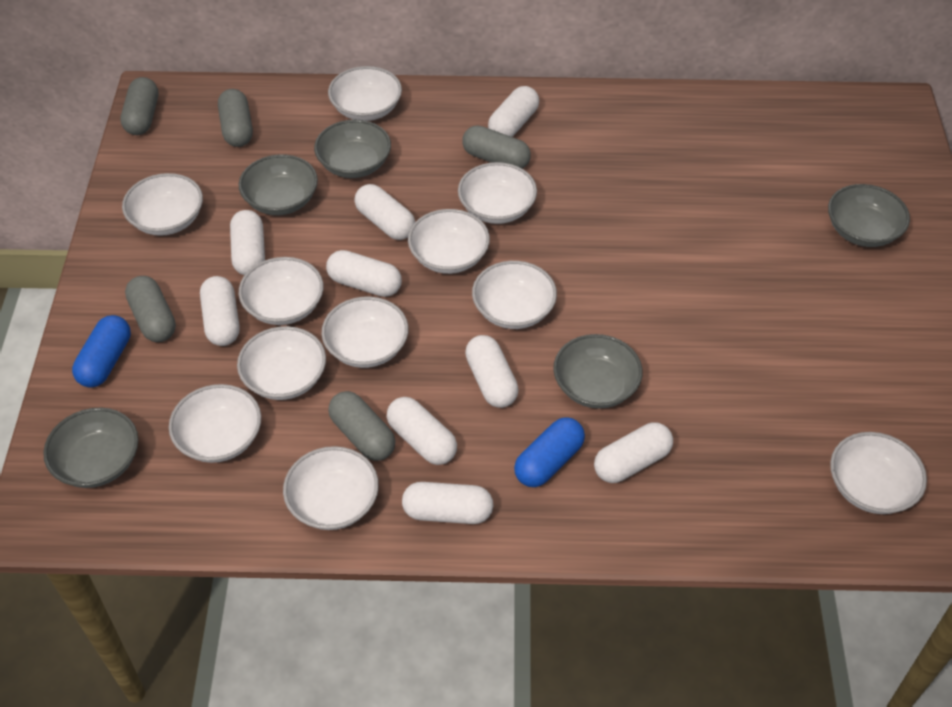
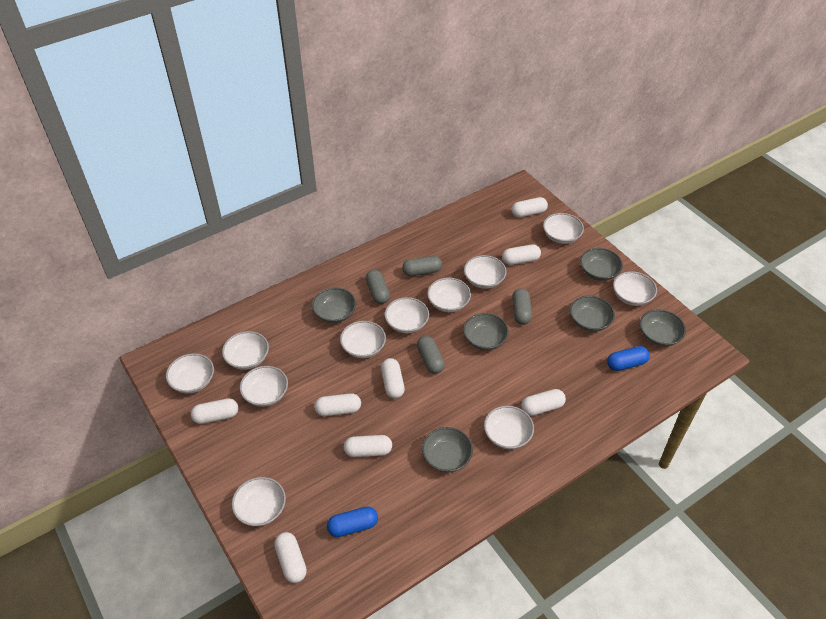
grey bowl: 5 -> 6
grey capsule: 5 -> 4
white capsule: 9 -> 8

